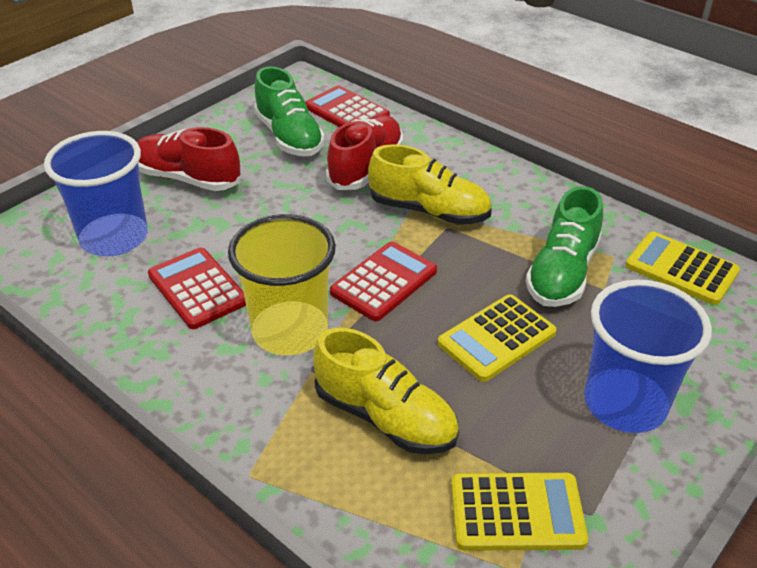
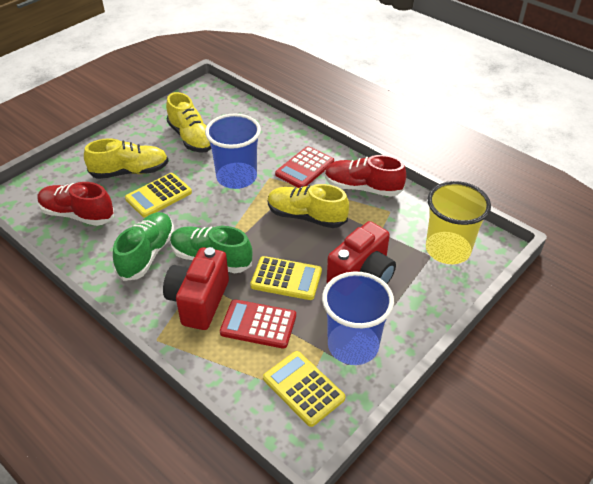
red calculator: 3 -> 2
red camera: 0 -> 2
yellow shoe: 2 -> 3

